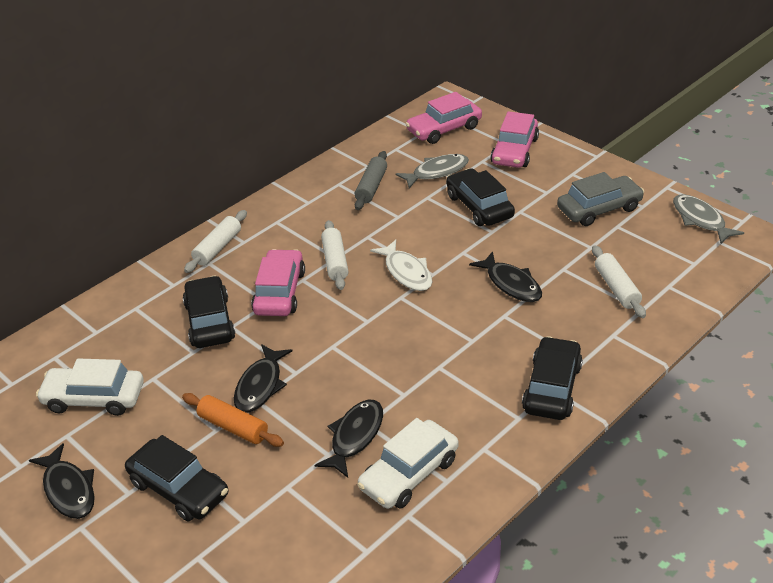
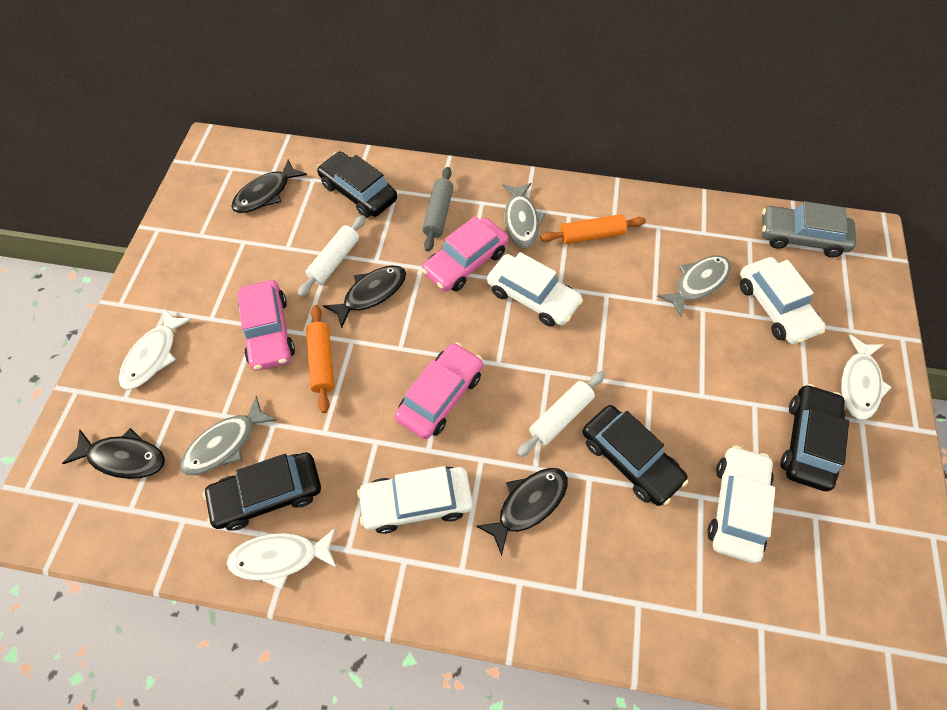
grey fish: 2 -> 3
orange rolling pin: 1 -> 2
white car: 2 -> 4
white fish: 1 -> 3
white rolling pin: 3 -> 2

